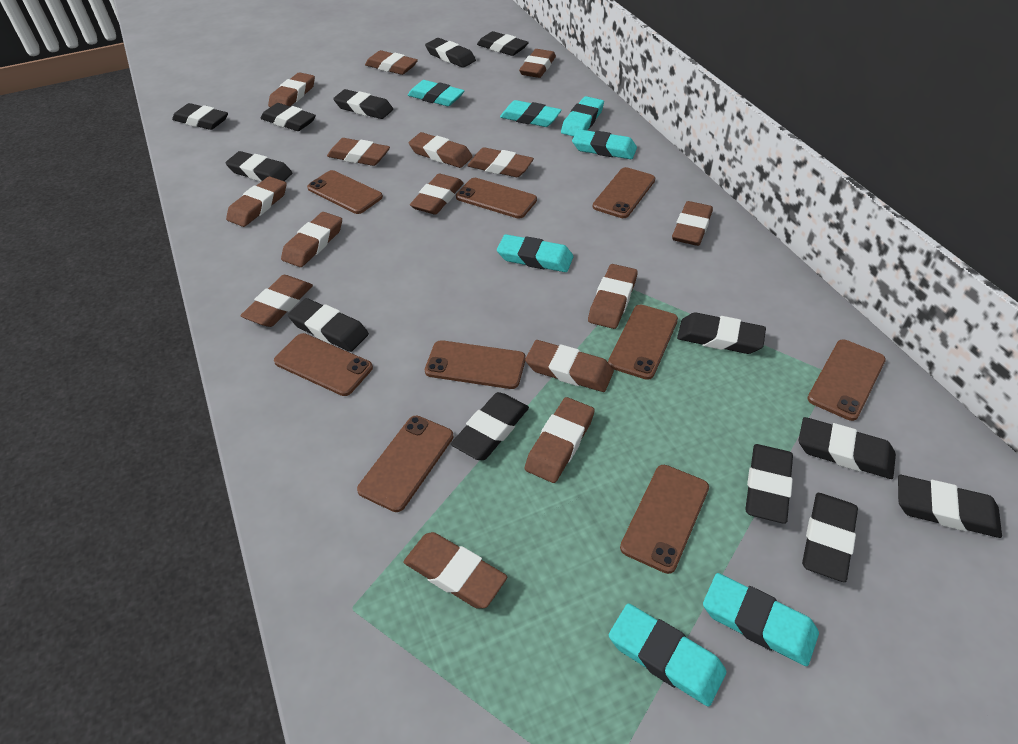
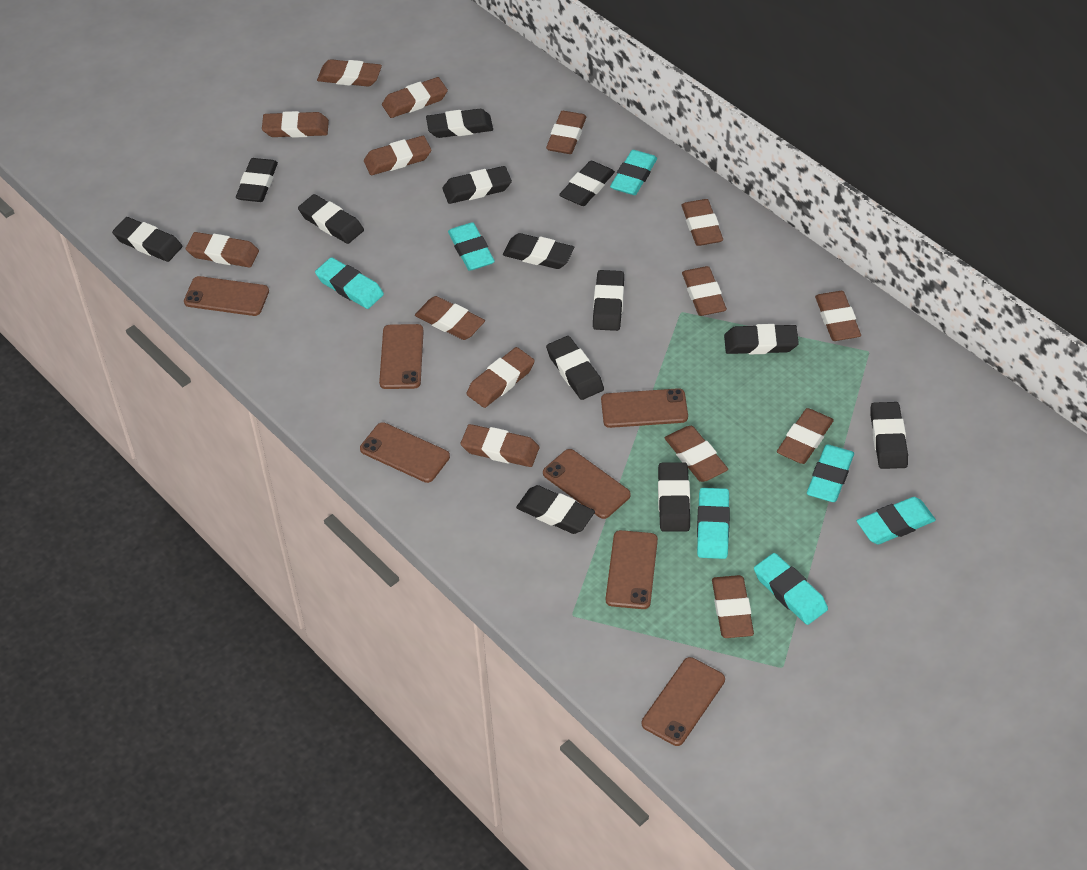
brown phone: 9 -> 7

